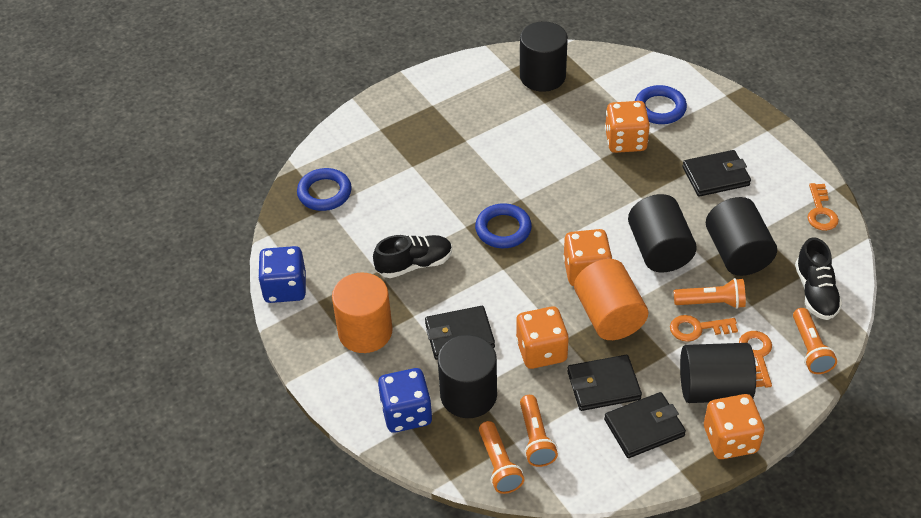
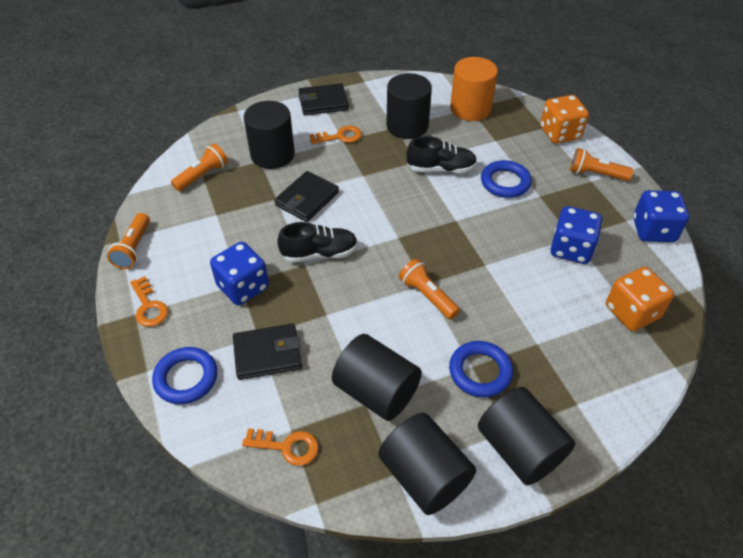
black wallet: 4 -> 3
blue dice: 2 -> 3
orange cylinder: 2 -> 1
orange dice: 4 -> 2

